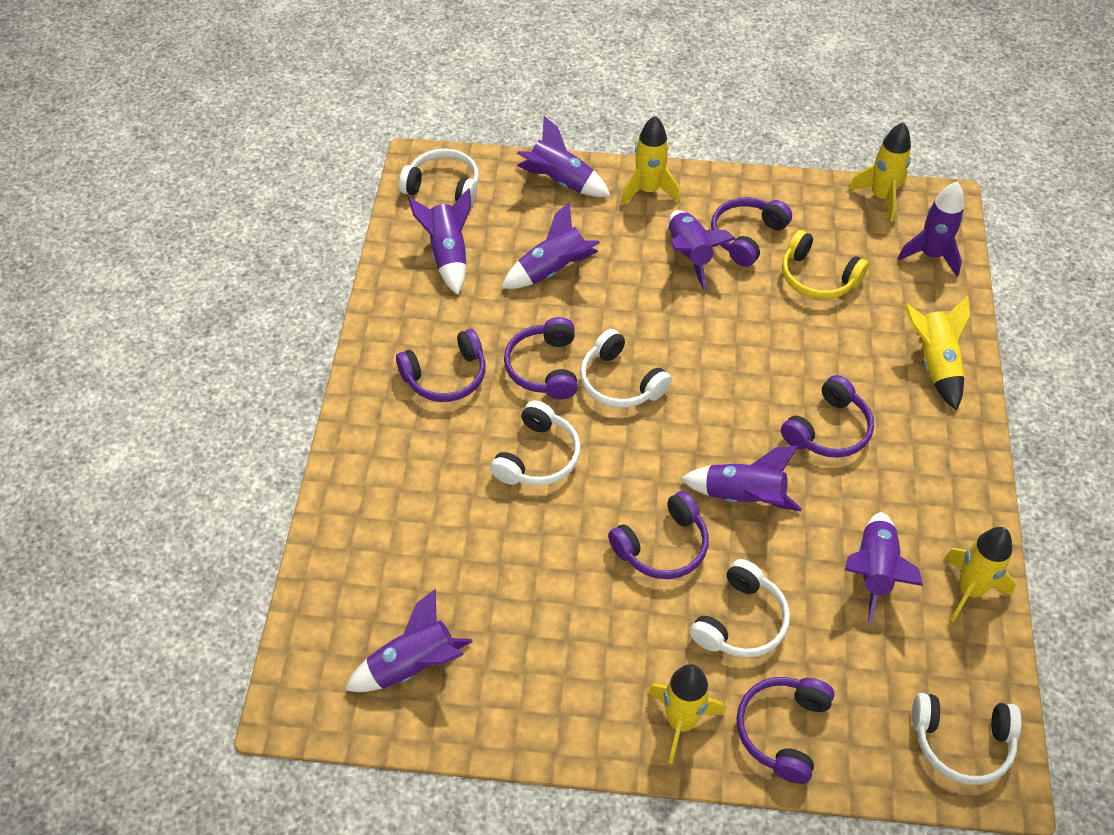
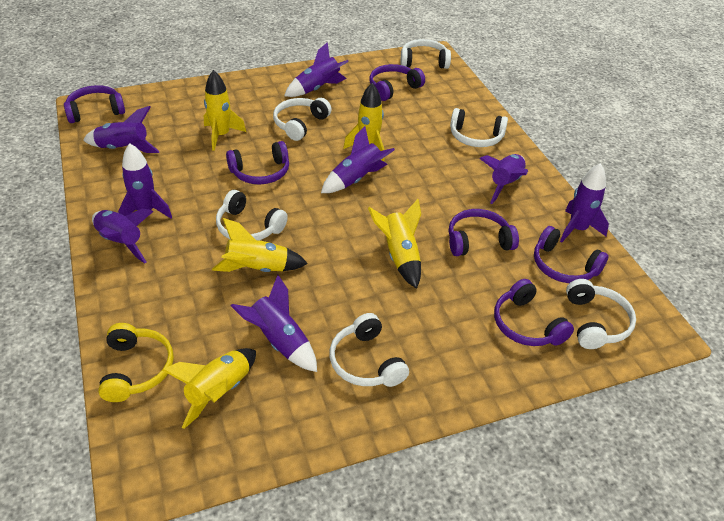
white headphones: 5 -> 6

